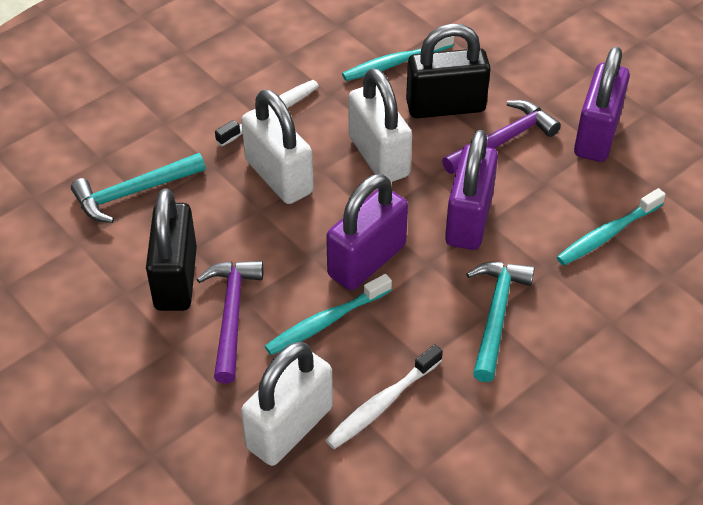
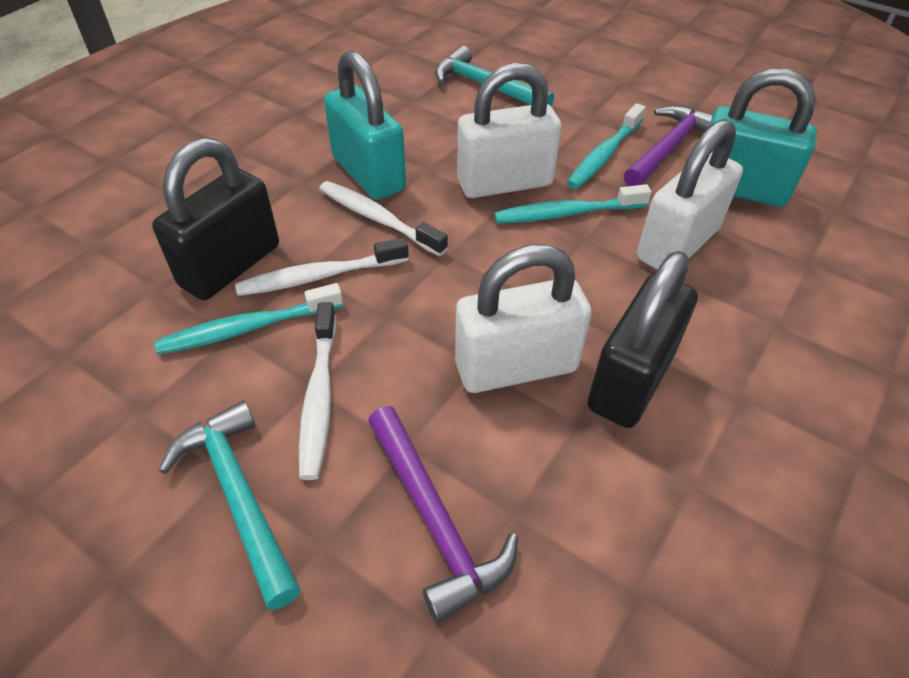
purple padlock: 3 -> 0
turquoise padlock: 0 -> 2
white toothbrush: 2 -> 3

